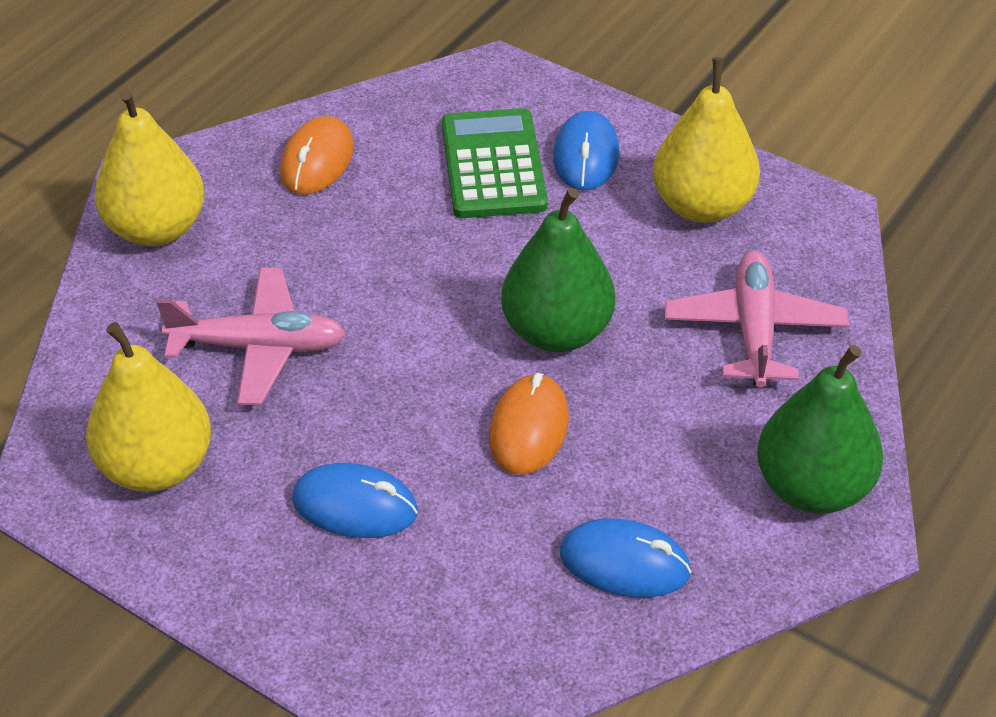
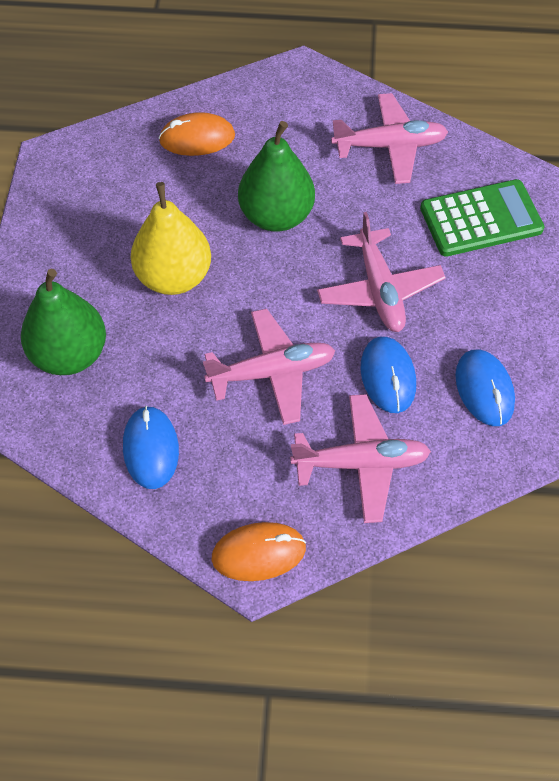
pink plane: 2 -> 4
yellow pear: 3 -> 1

